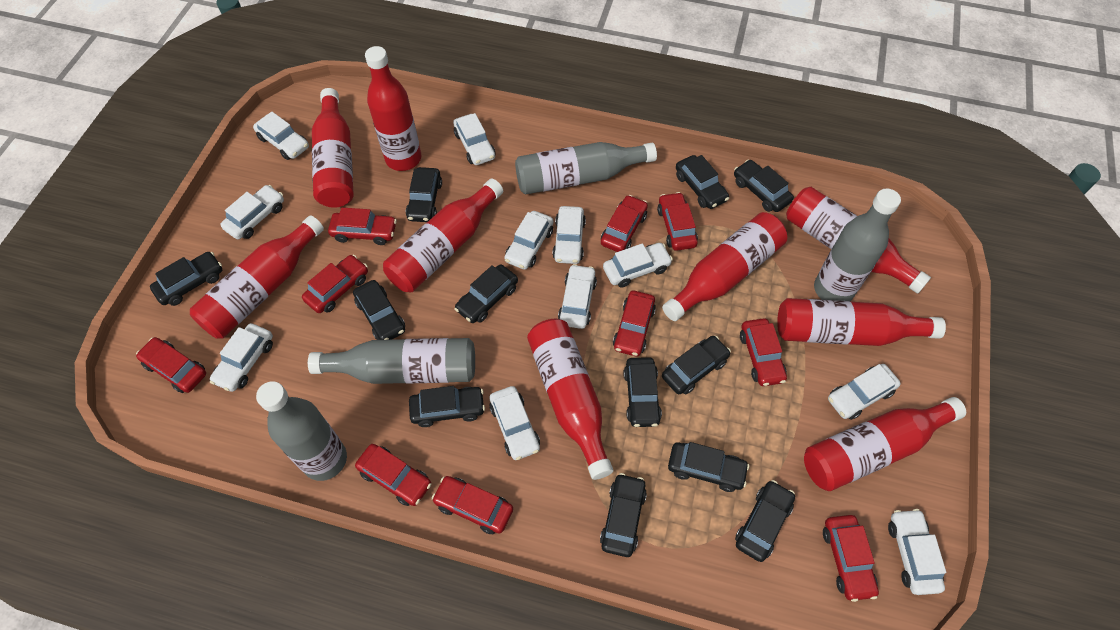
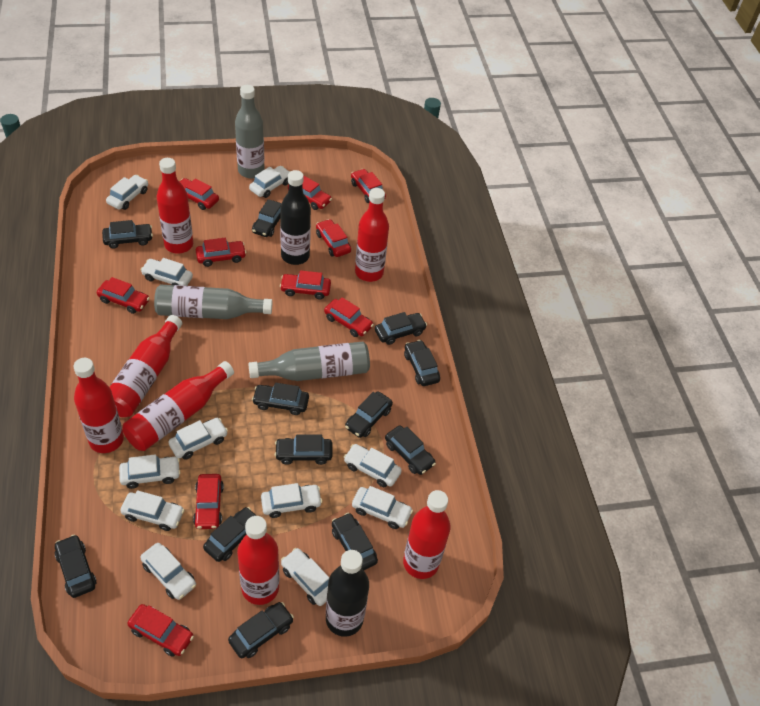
black bottle: 0 -> 2
grey bottle: 4 -> 3
red bottle: 9 -> 7

